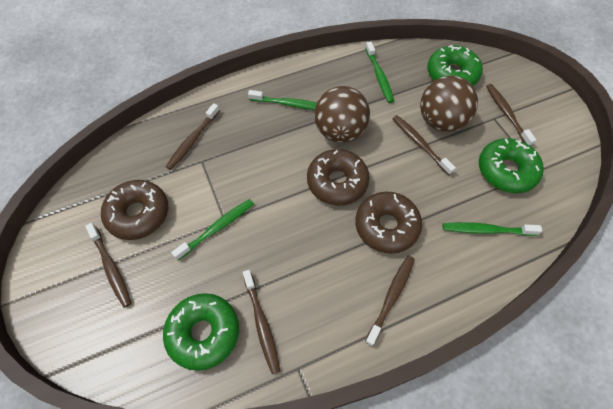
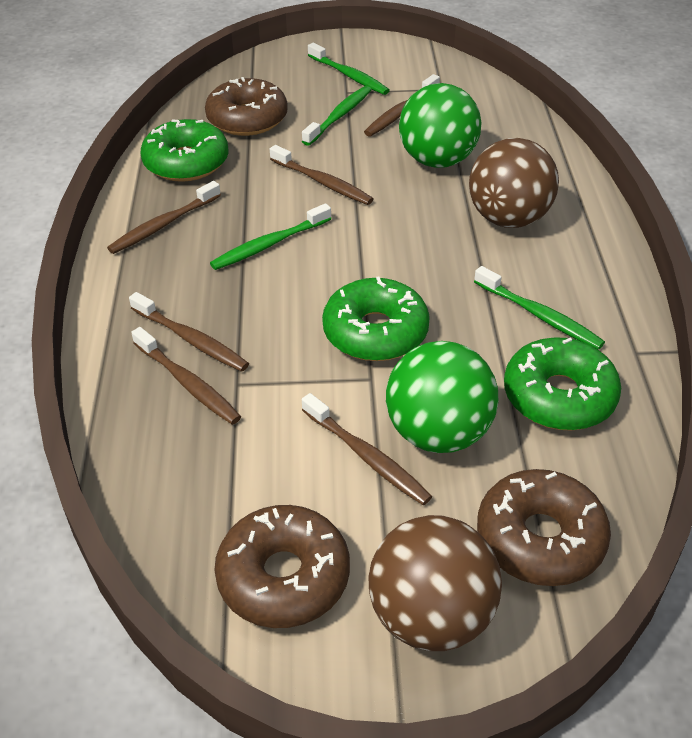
green ball: 0 -> 2

